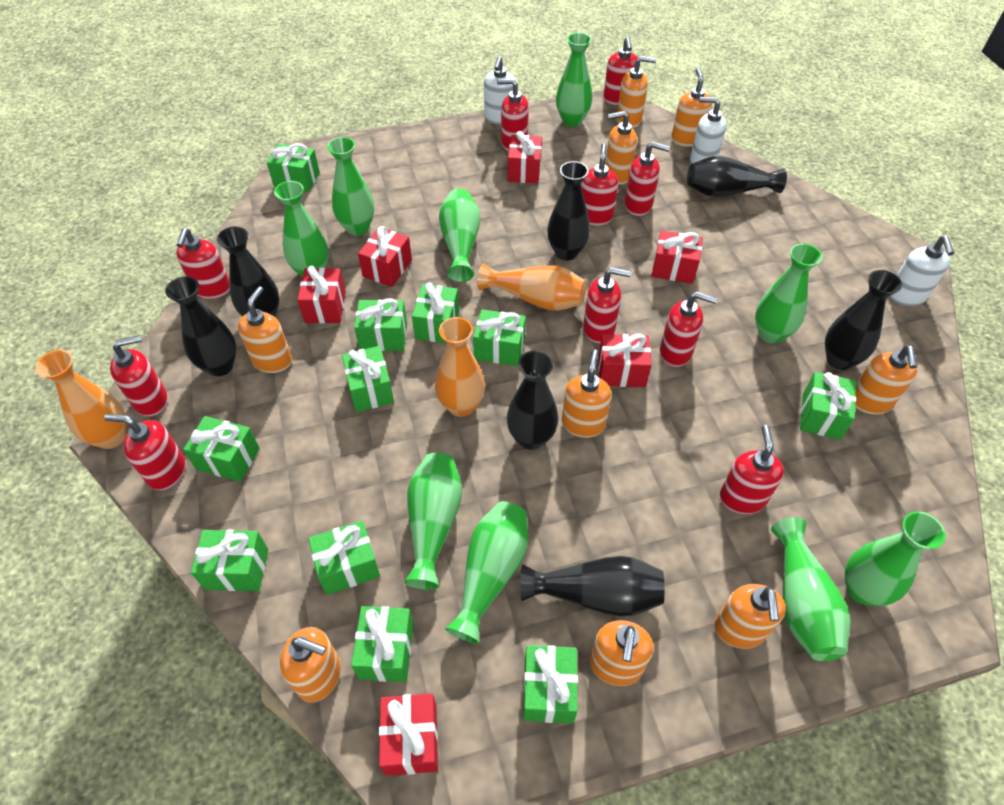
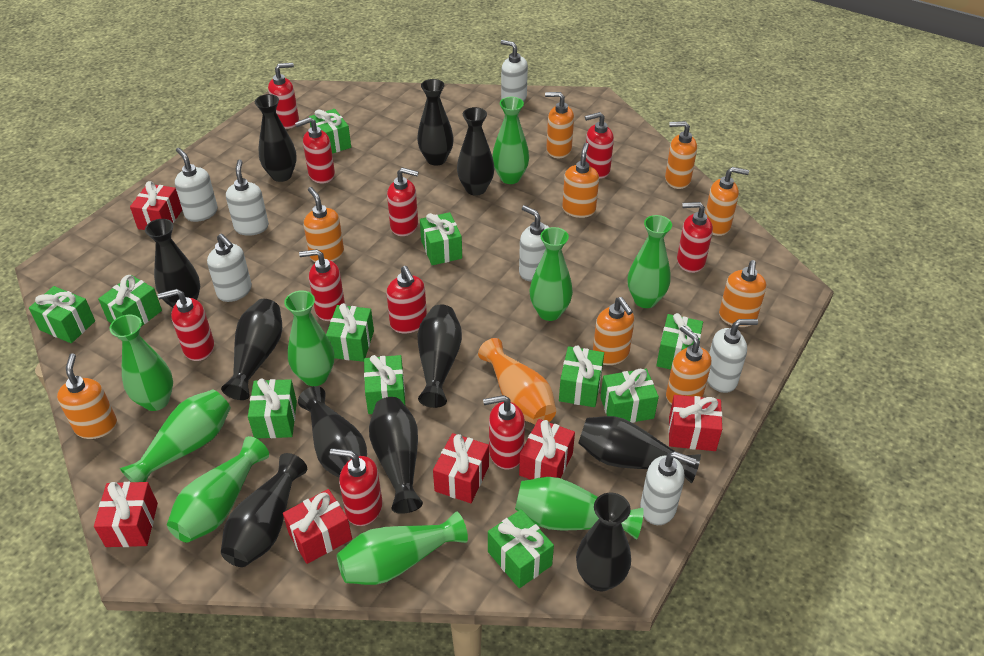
black vase: 7 -> 11
orange vase: 3 -> 1
white soap dispenser: 3 -> 7

